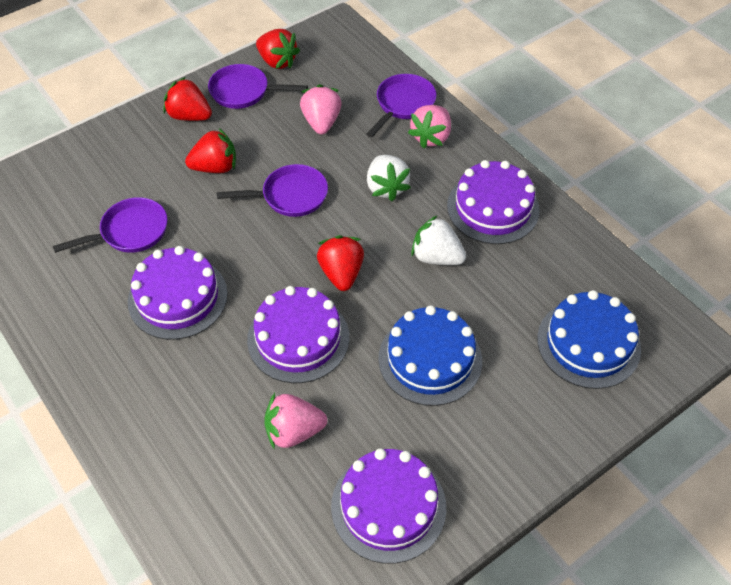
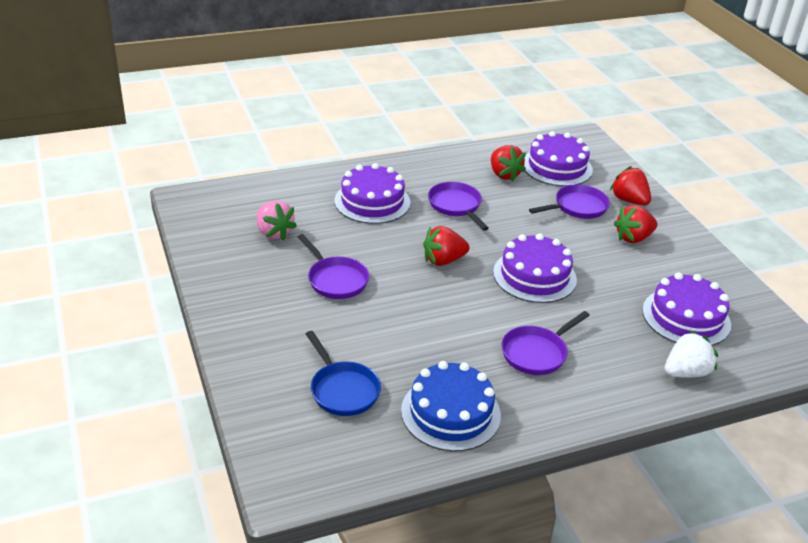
blue cake: 2 -> 1
blue pan: 0 -> 1
pink strawberry: 3 -> 1
white strawberry: 2 -> 1

